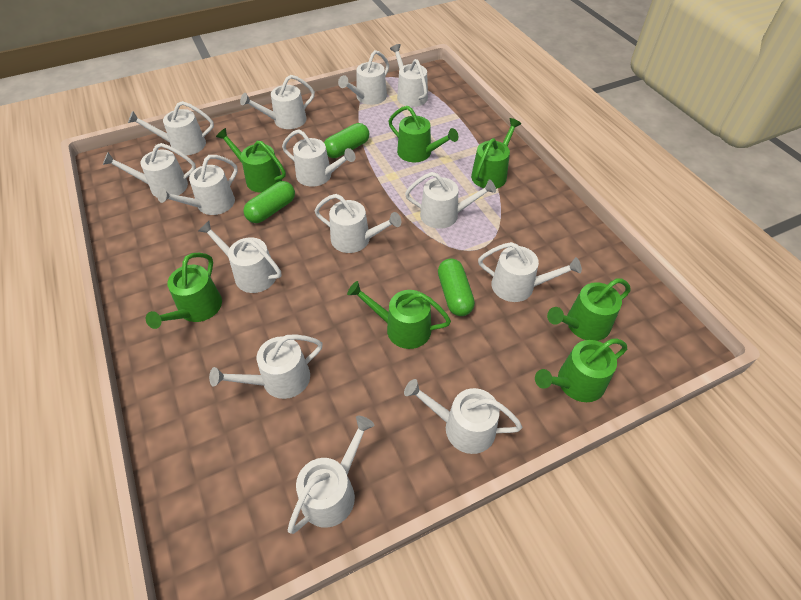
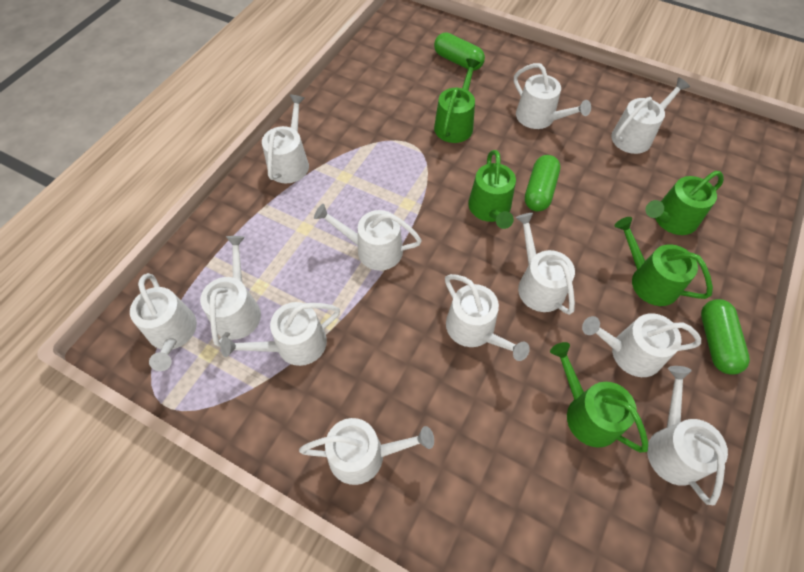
green watering can: 7 -> 5
white watering can: 14 -> 12

